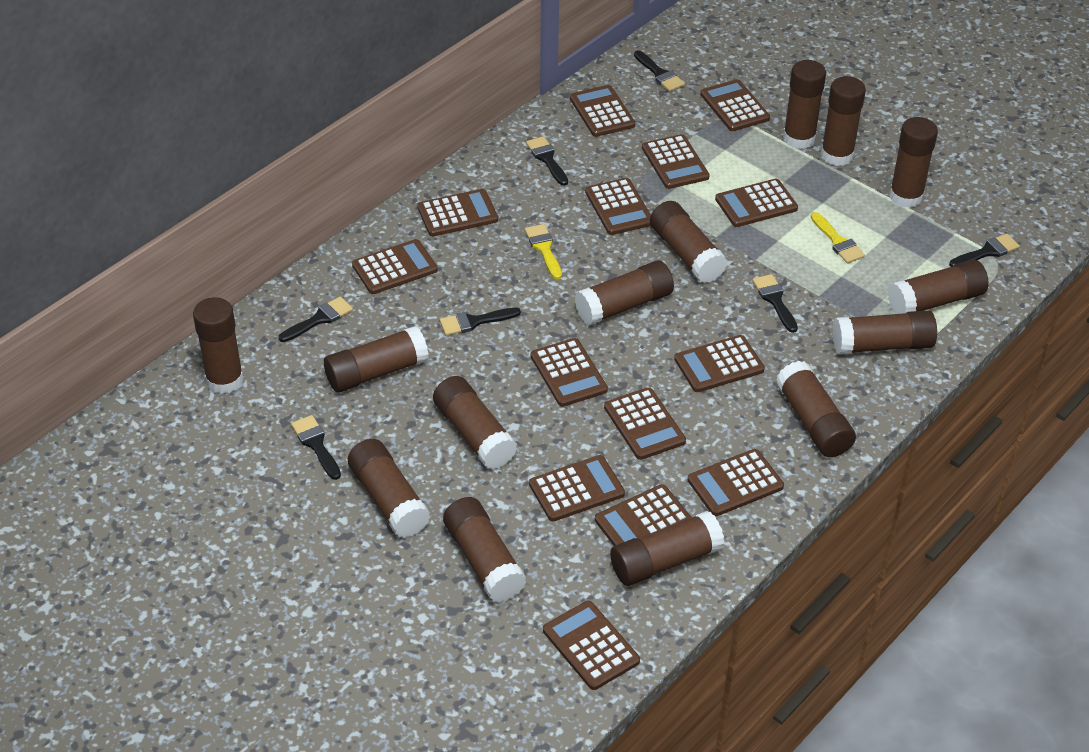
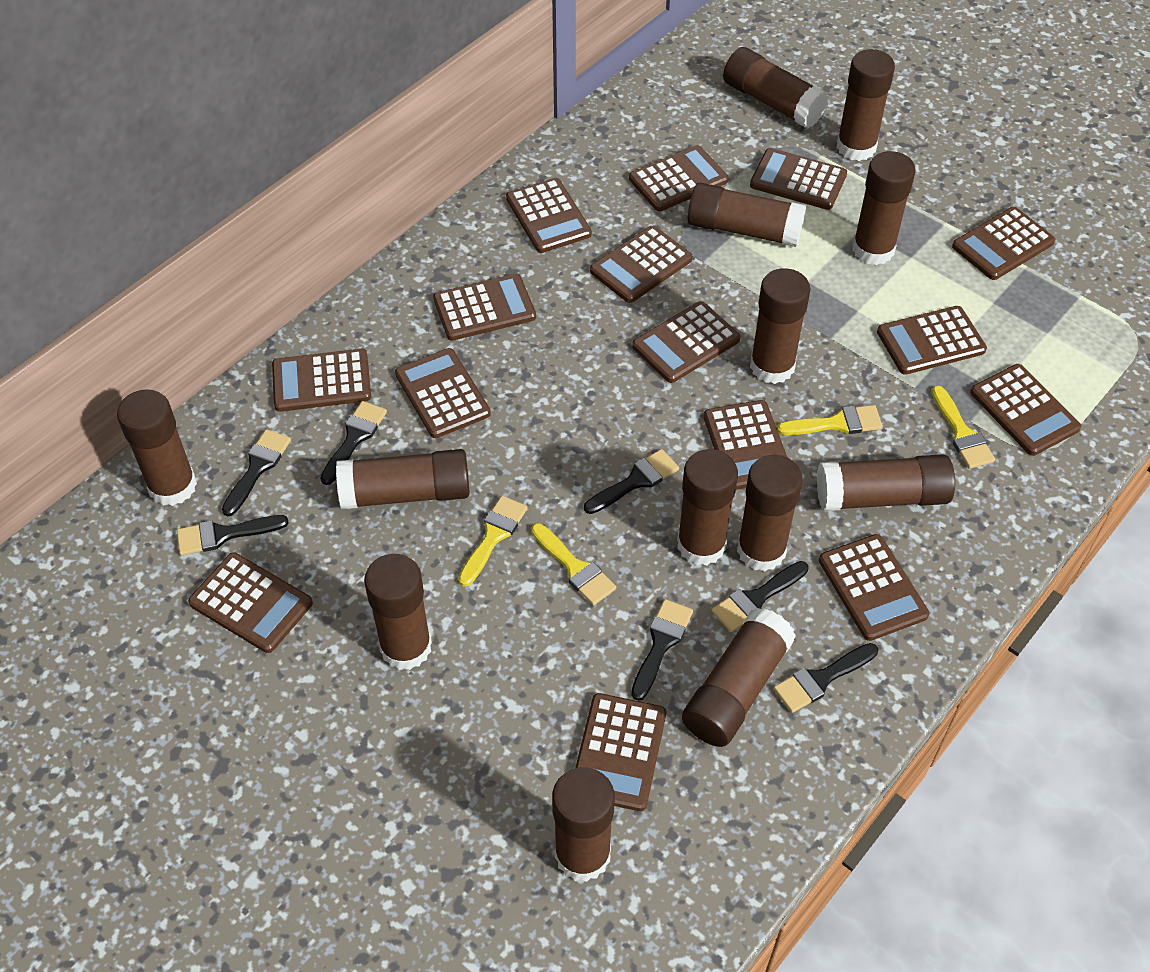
brown calculator: 14 -> 15
brown glue stick: 14 -> 13
yellow brush: 2 -> 4

